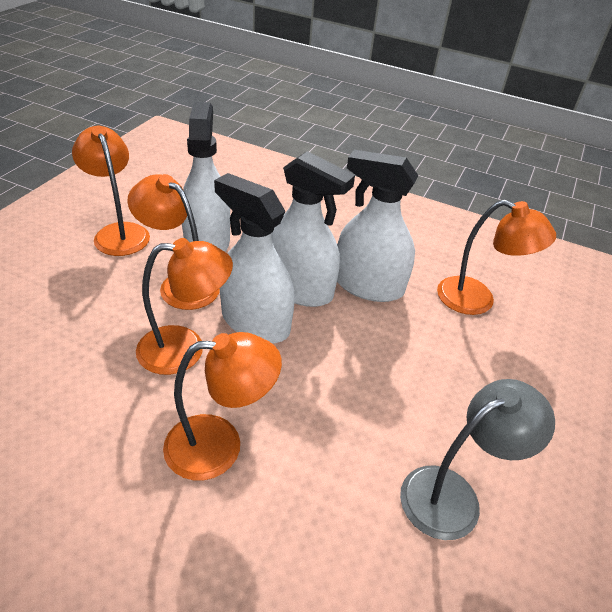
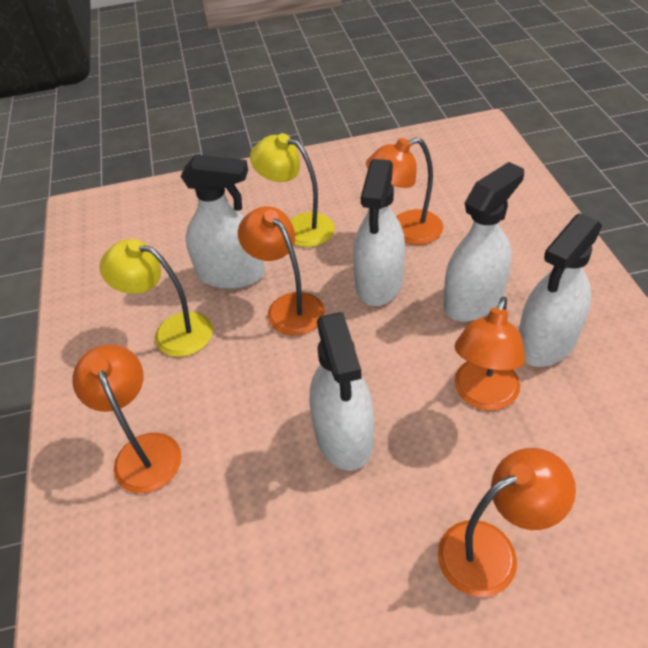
grey lamp: 1 -> 0
white spray bottle: 4 -> 5
yellow lamp: 0 -> 2

